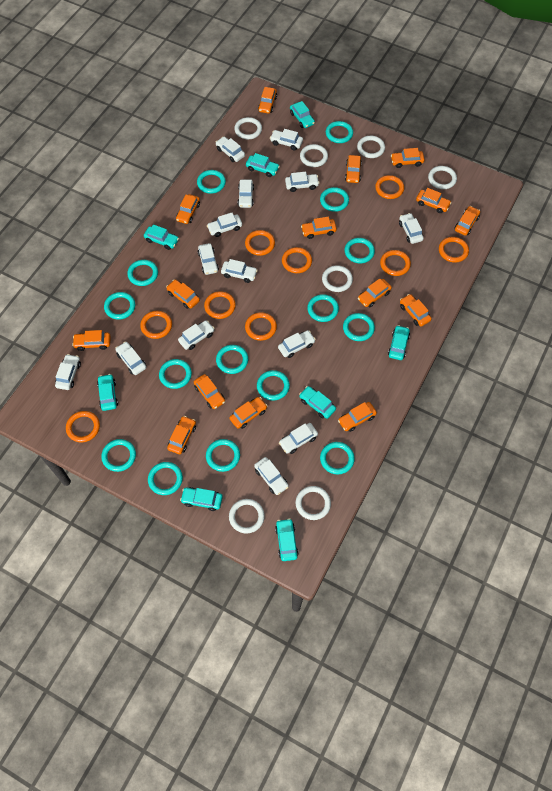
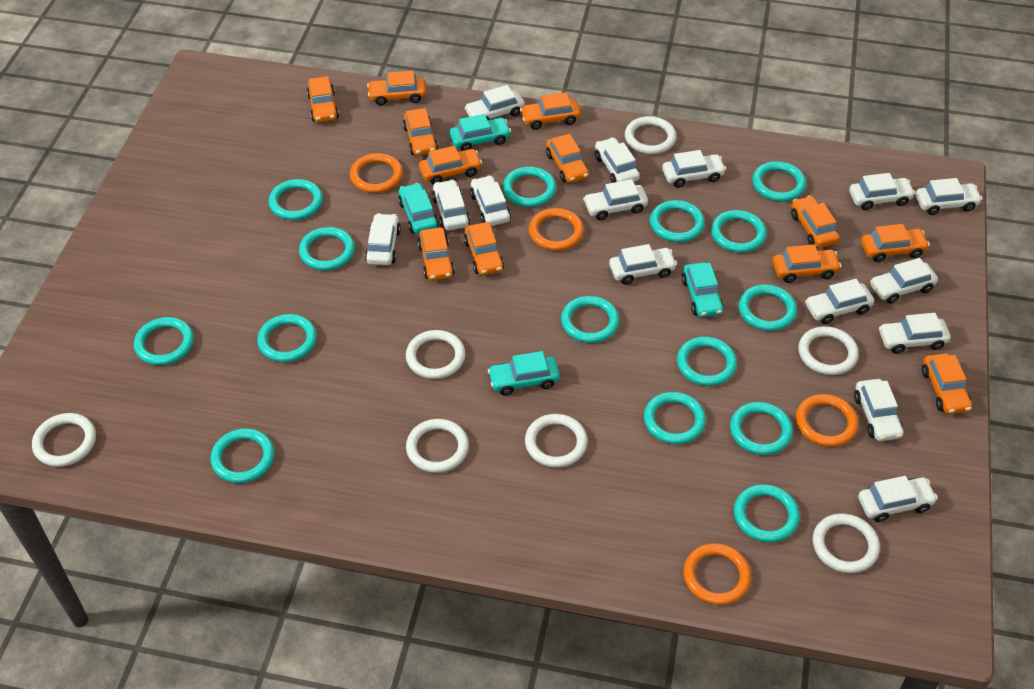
orange car: 15 -> 12
orange ring: 9 -> 4
turquoise car: 8 -> 4
white car: 14 -> 15

